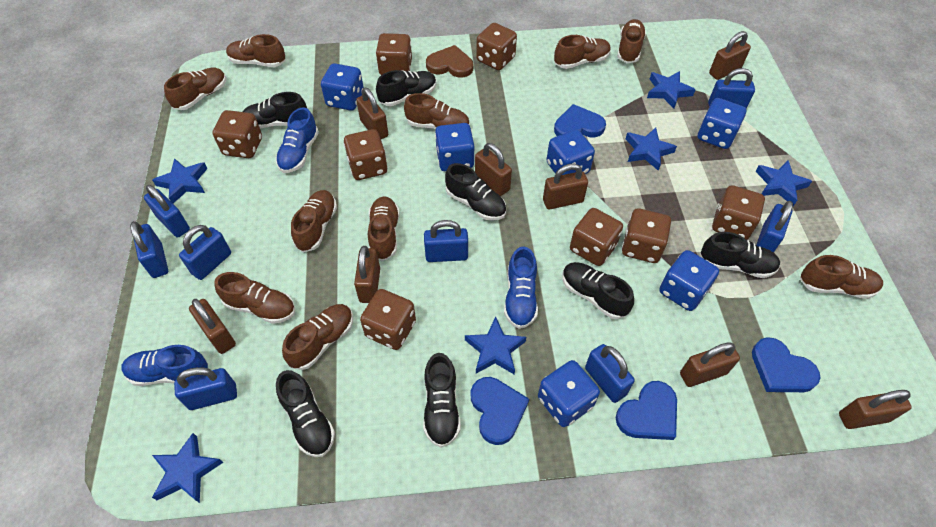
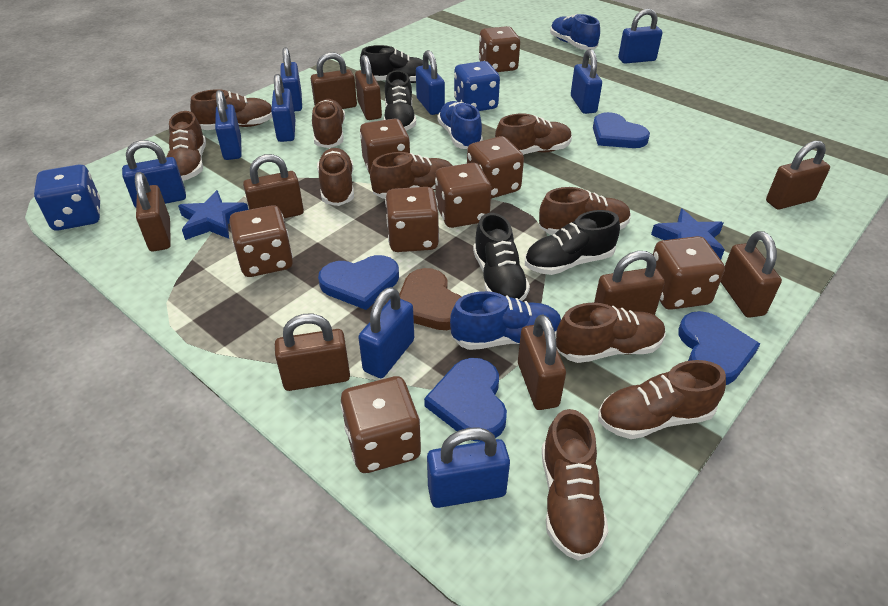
black shoe: 7 -> 4
blue dice: 6 -> 2
blue padlock: 8 -> 9
blue star: 6 -> 2
brown padlock: 8 -> 9

